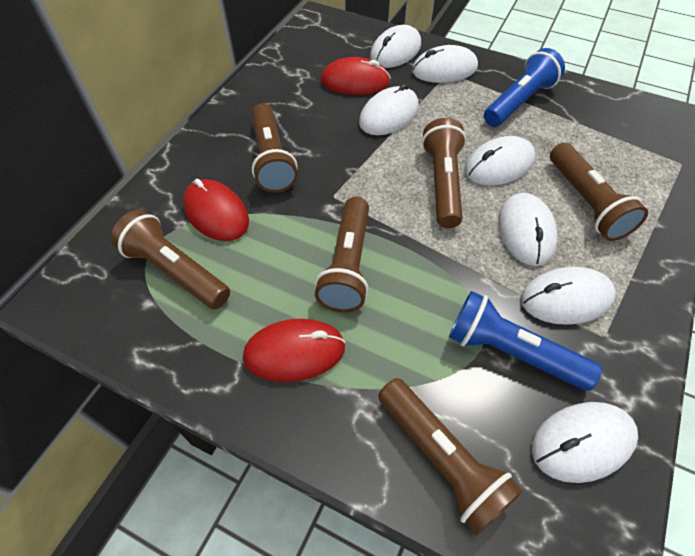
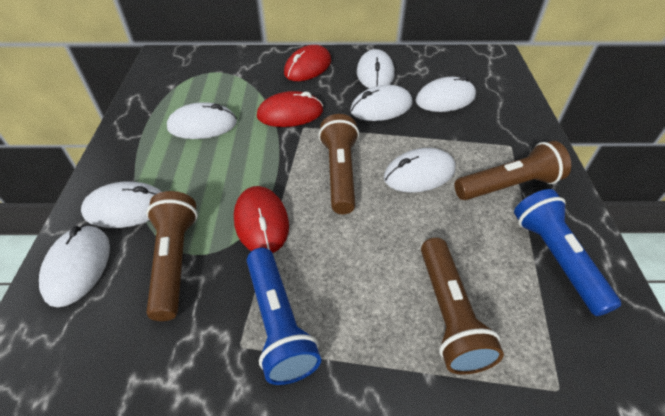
brown flashlight: 6 -> 4

